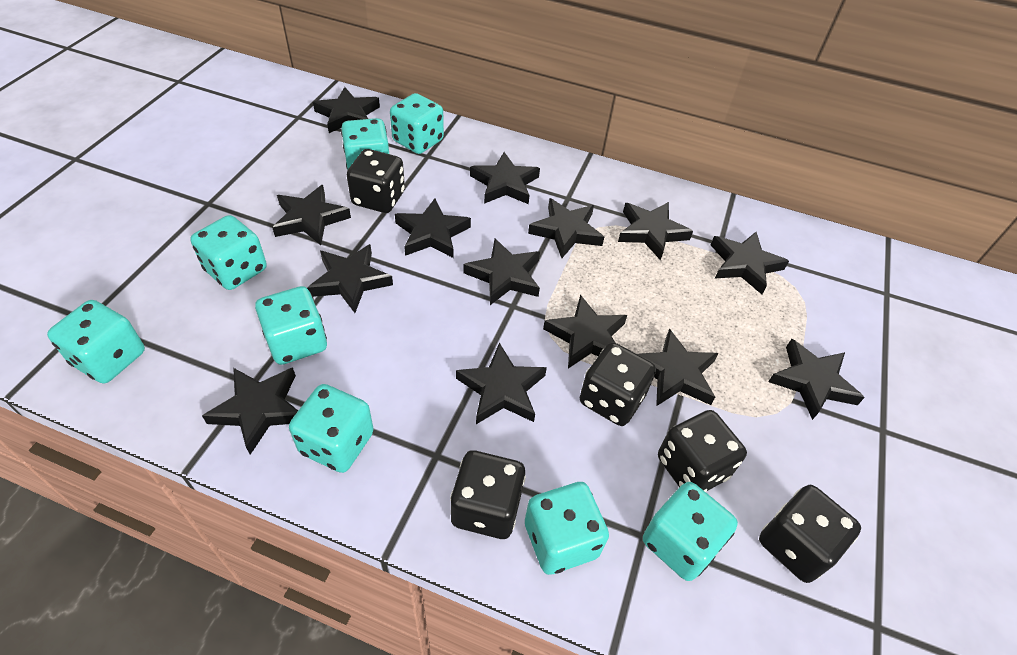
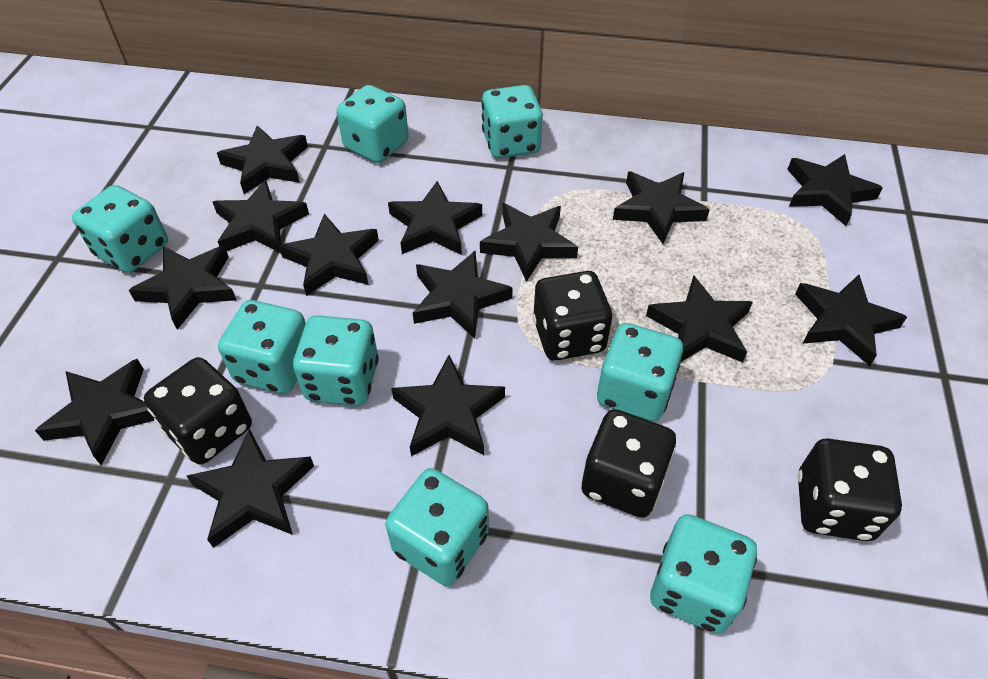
black dice: 5 -> 4

